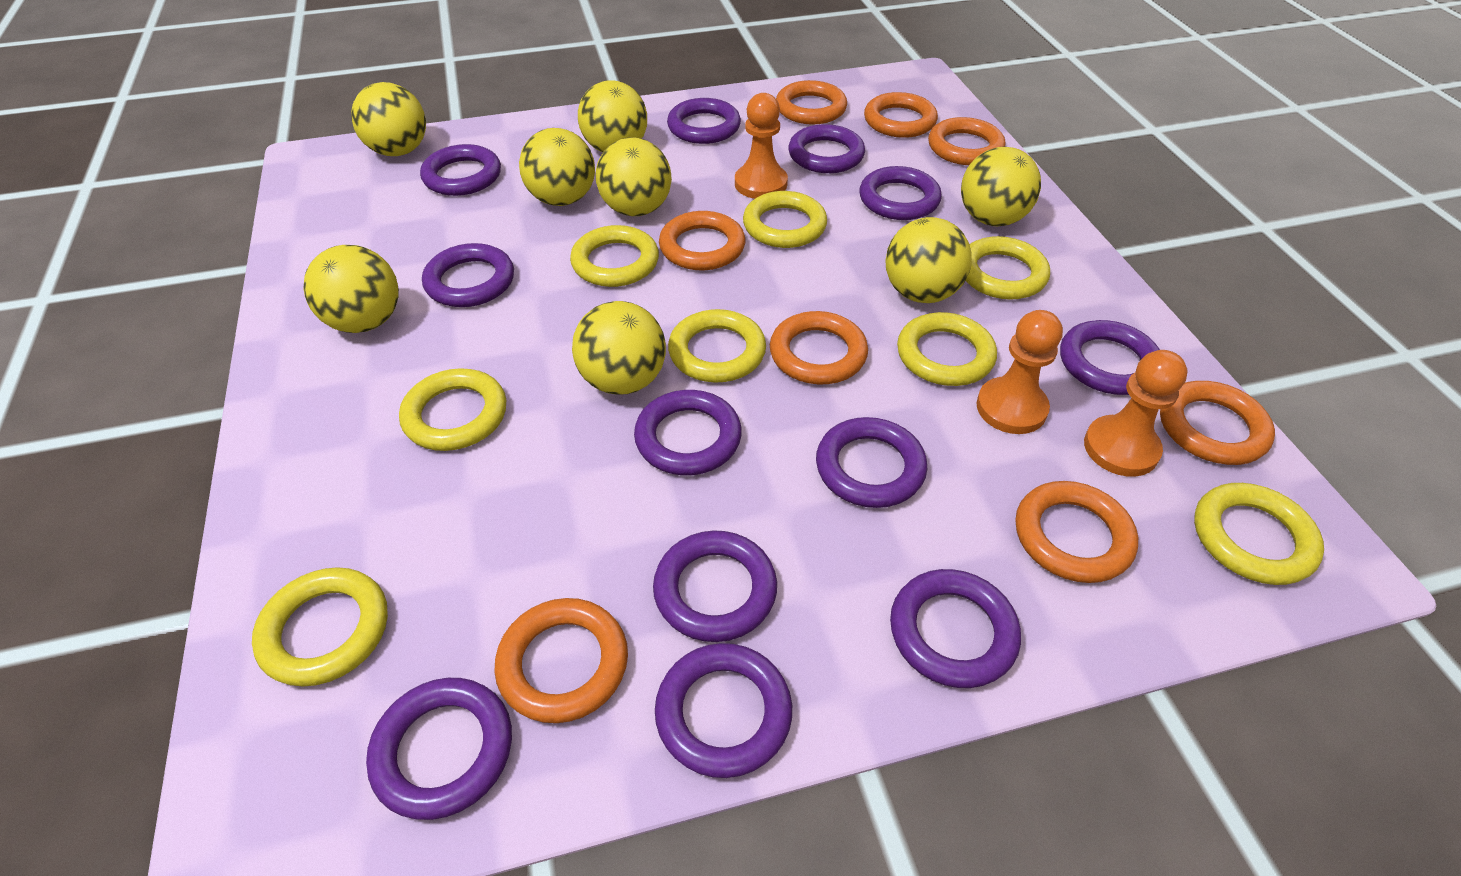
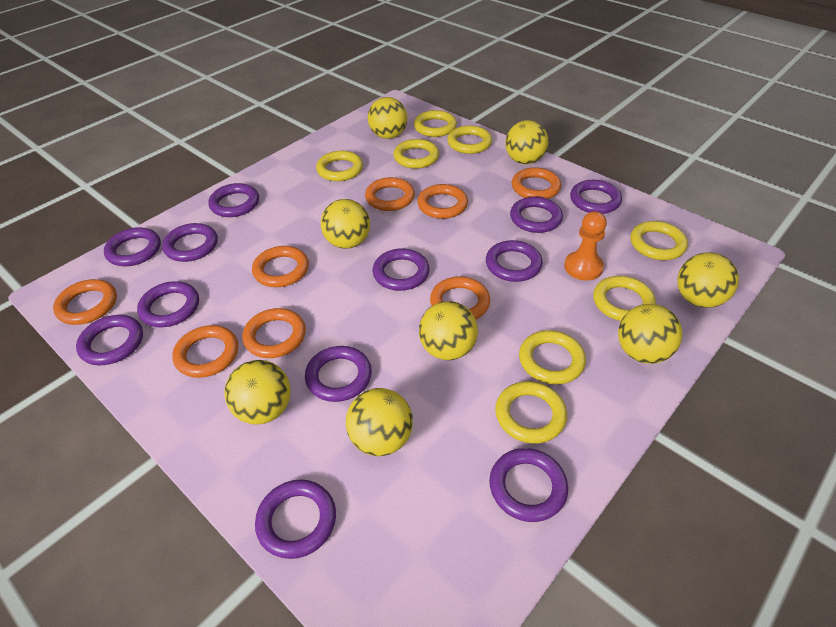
orange pawn: 3 -> 1

